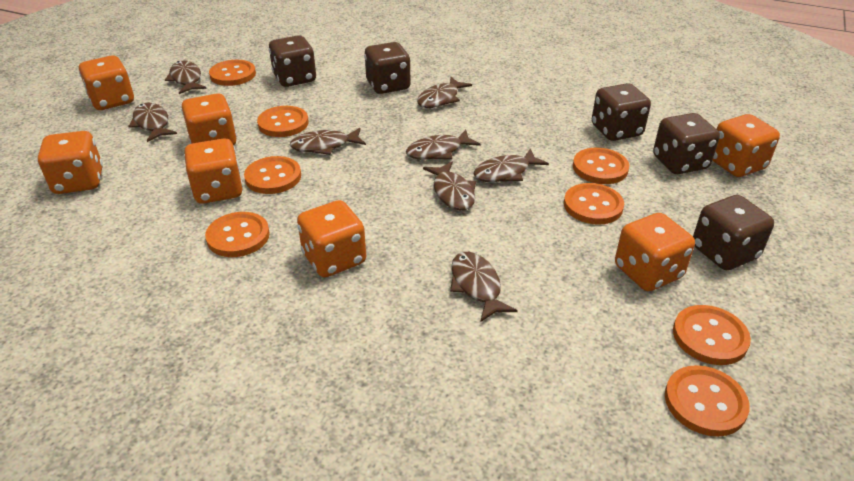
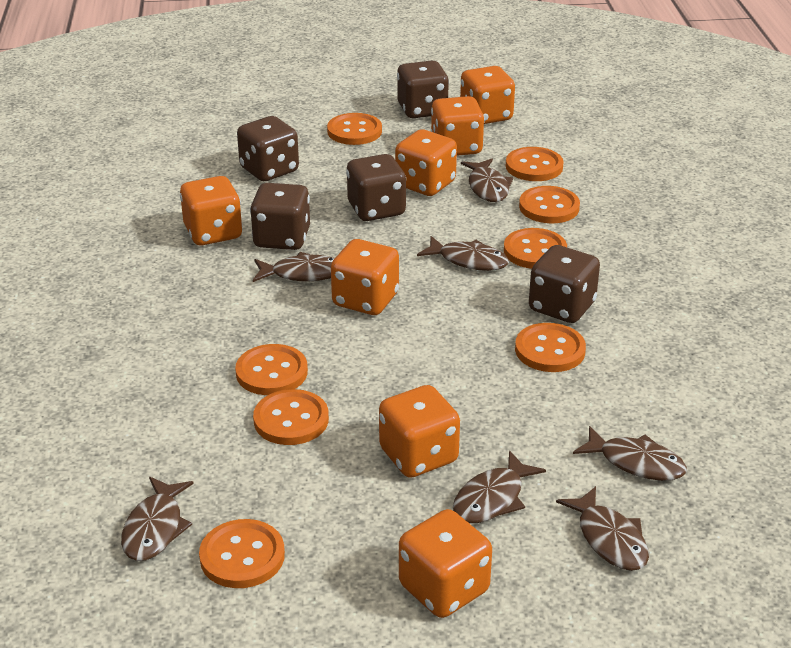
brown fish: 8 -> 7

